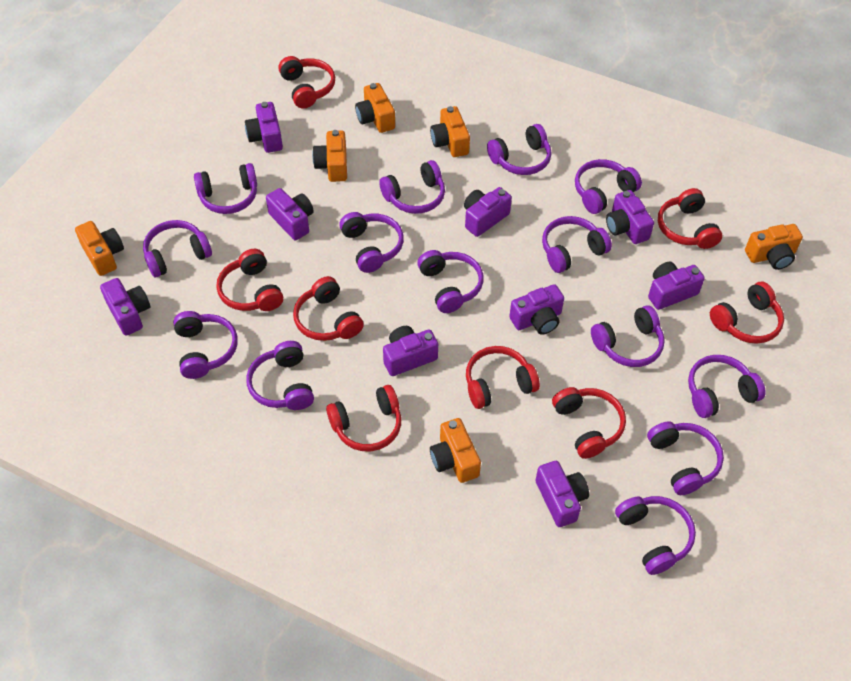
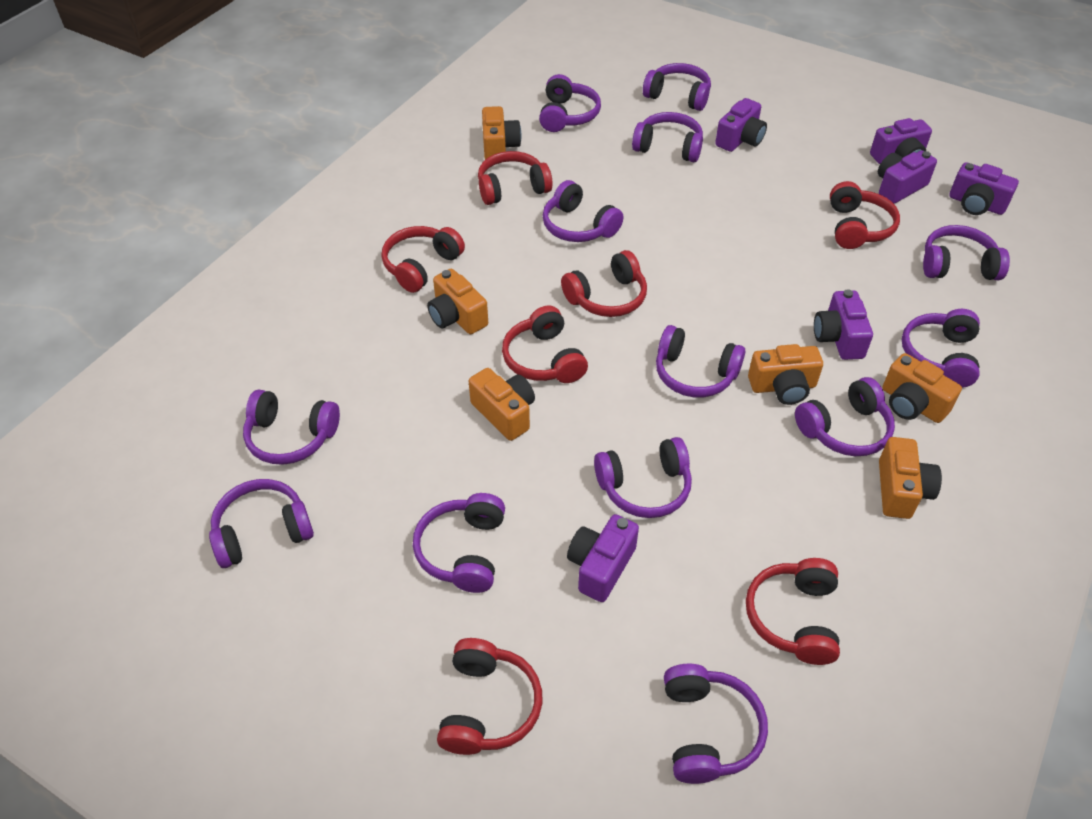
purple camera: 9 -> 6
purple headphones: 14 -> 13
red headphones: 8 -> 7

